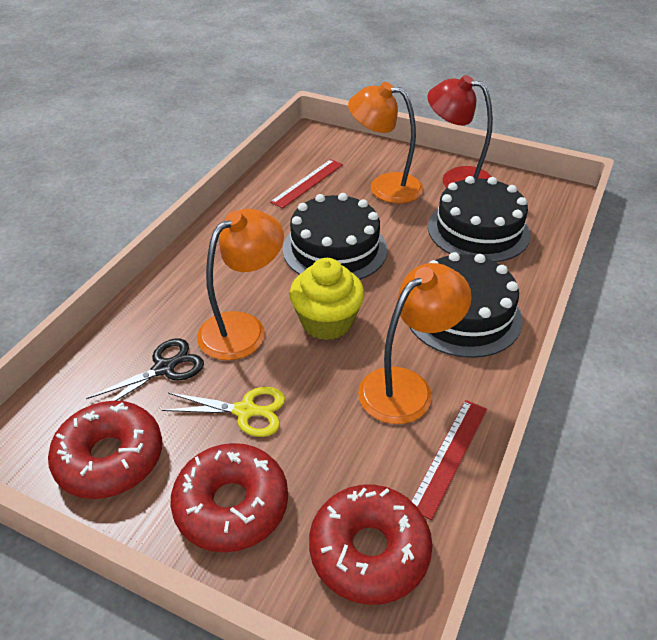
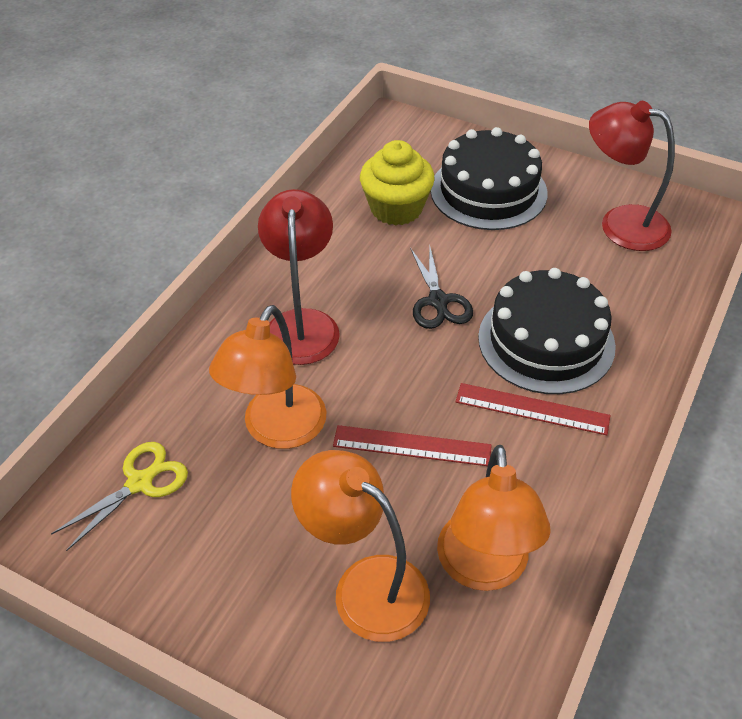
black cake: 3 -> 2
red donut: 3 -> 0
red lamp: 1 -> 2

